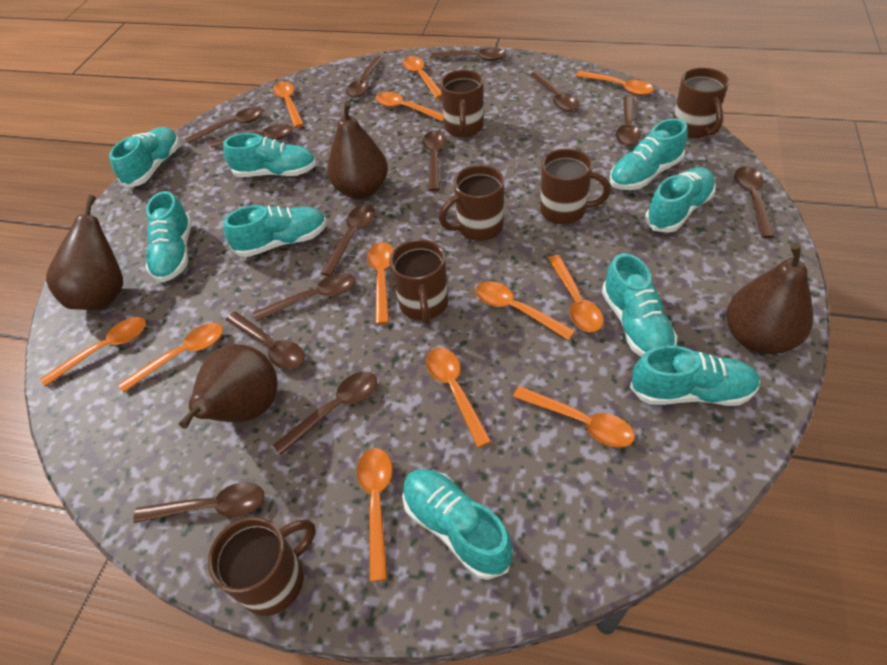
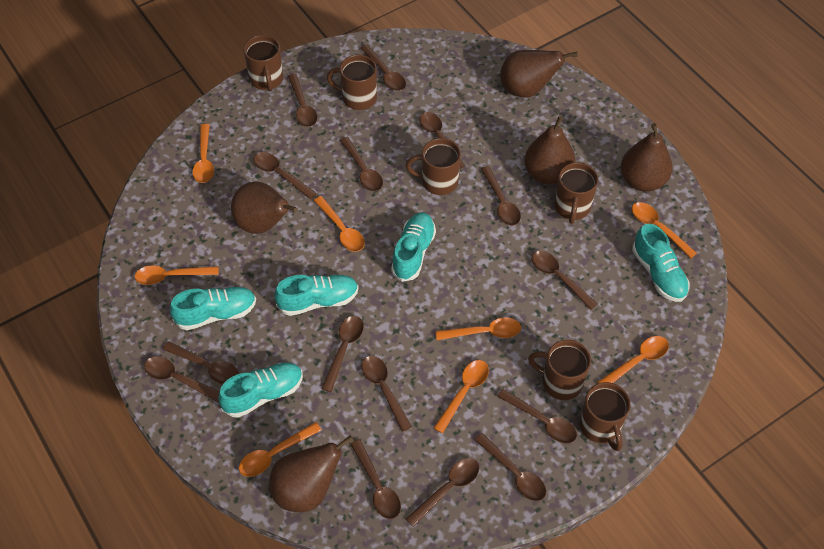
brown pear: 4 -> 5
brown spoon: 13 -> 15
orange spoon: 12 -> 8
turquoise shoe: 9 -> 5

